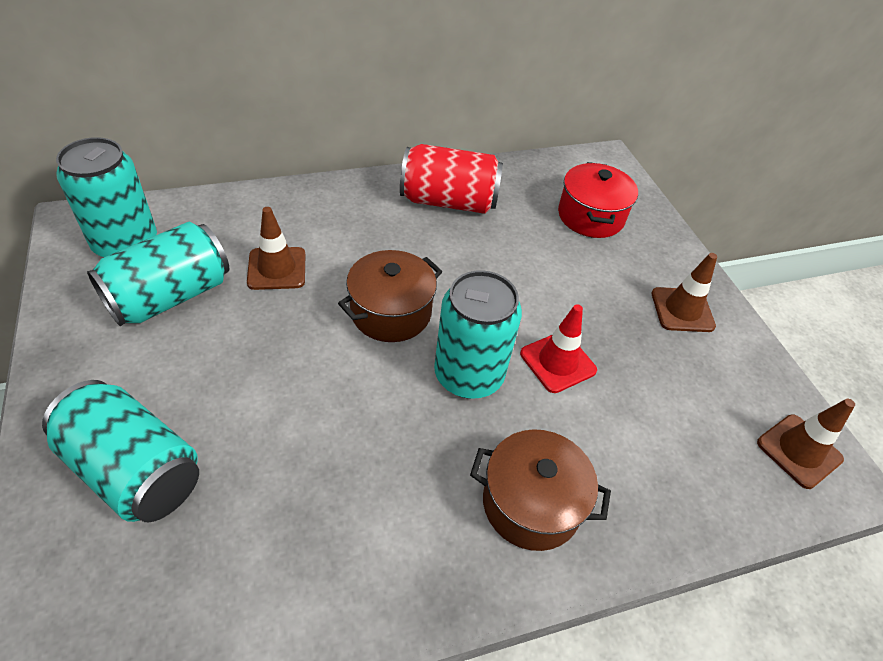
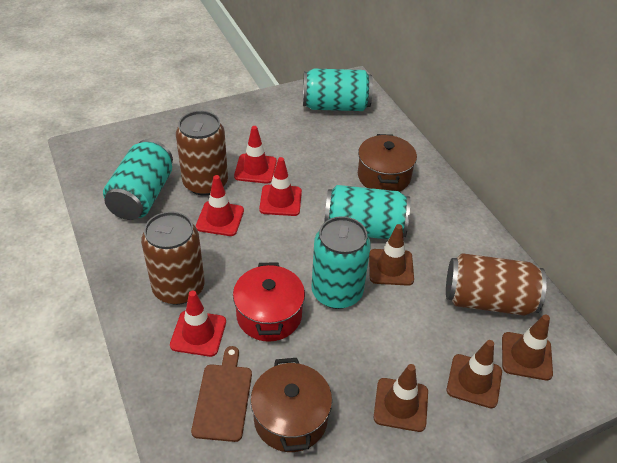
brown can: 0 -> 3
brown cutting board: 0 -> 1
brown traffic cone: 3 -> 4
red can: 1 -> 0
red traffic cone: 1 -> 4

